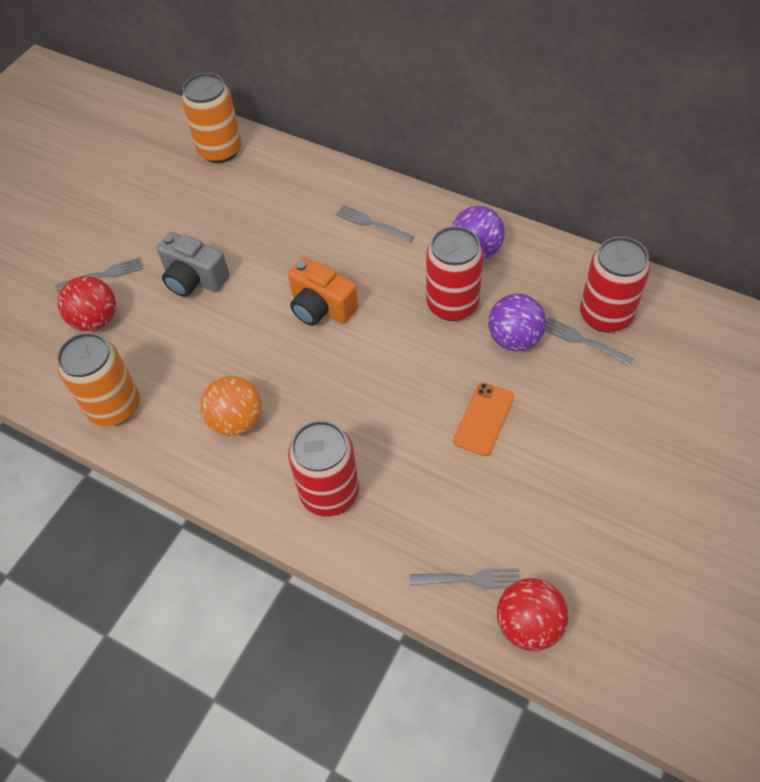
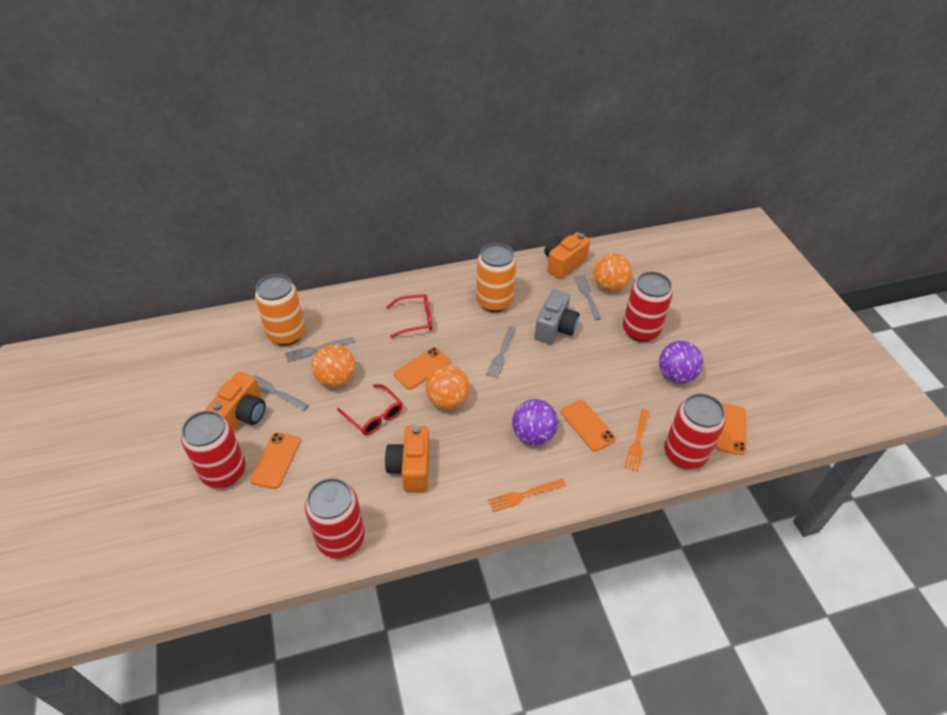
orange ball: 1 -> 3
orange camera: 1 -> 3
orange fork: 0 -> 2
orange phone: 1 -> 4
red ball: 2 -> 0
red can: 3 -> 4
red glasses: 0 -> 2

